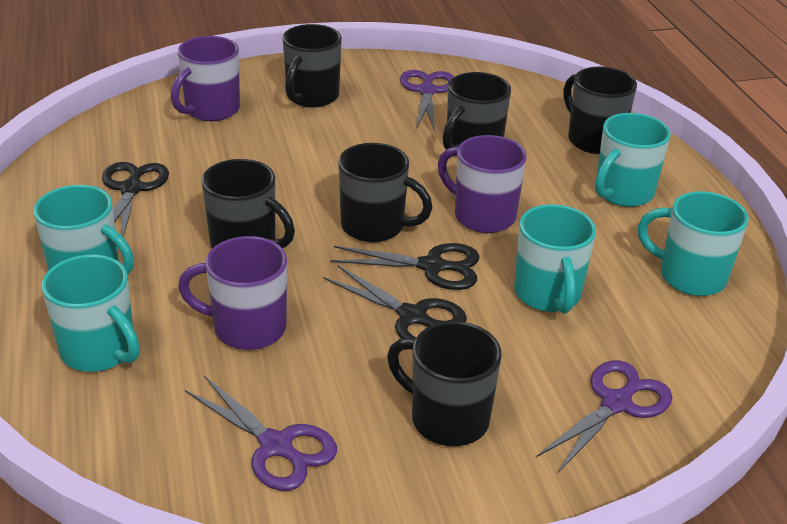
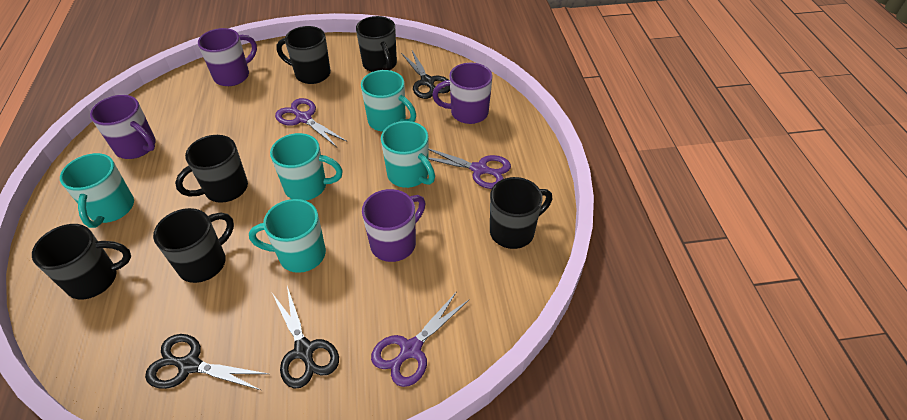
purple mug: 3 -> 4

